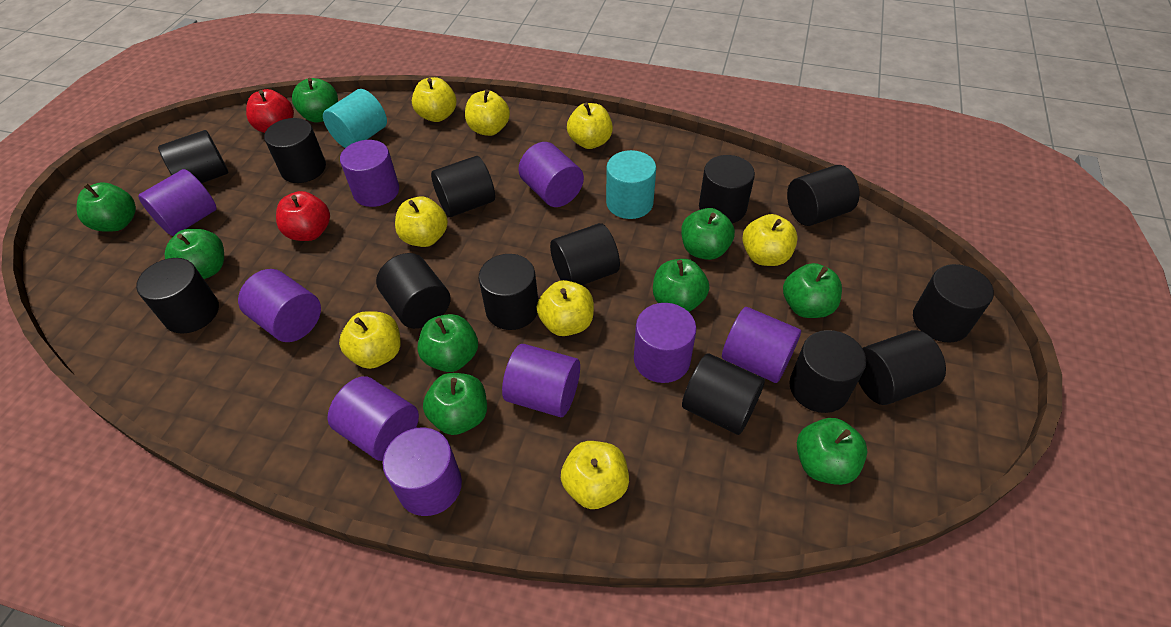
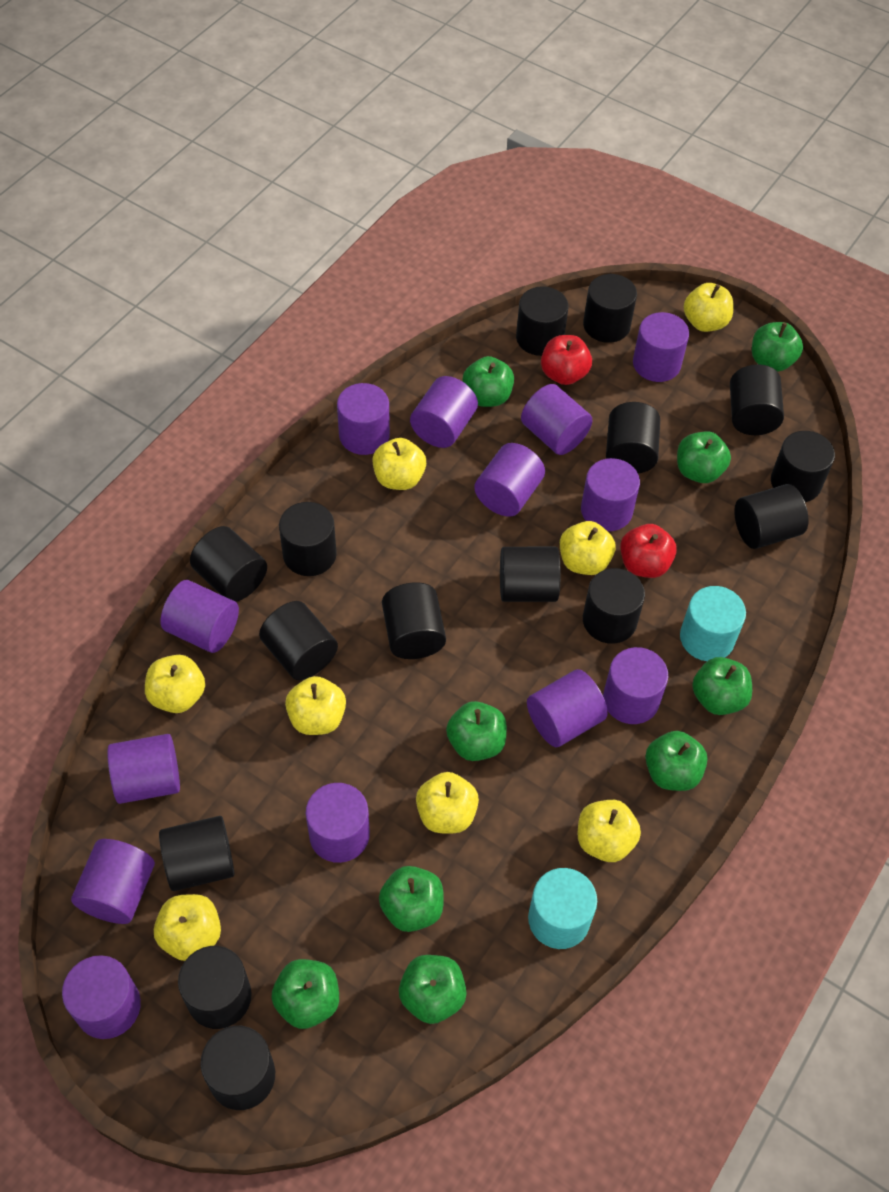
black cylinder: 13 -> 15
purple cylinder: 9 -> 13

